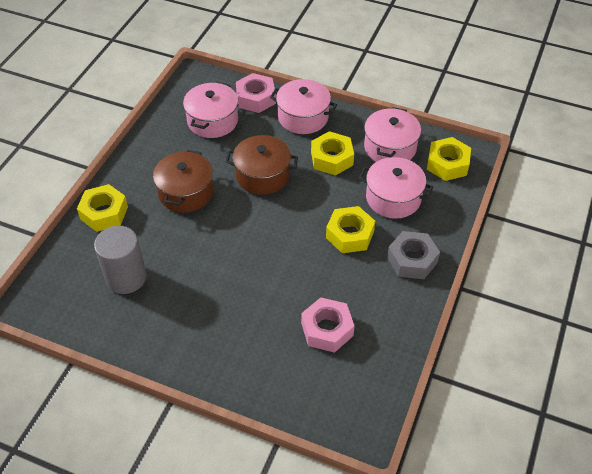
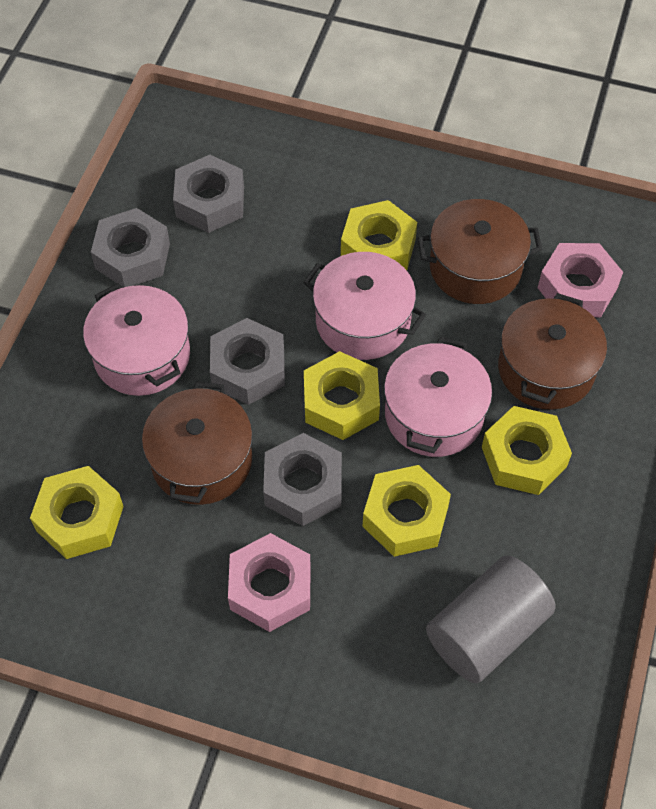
brown pot: 2 -> 3
grey nut: 1 -> 4
pink pot: 4 -> 3
yellow nut: 4 -> 5

